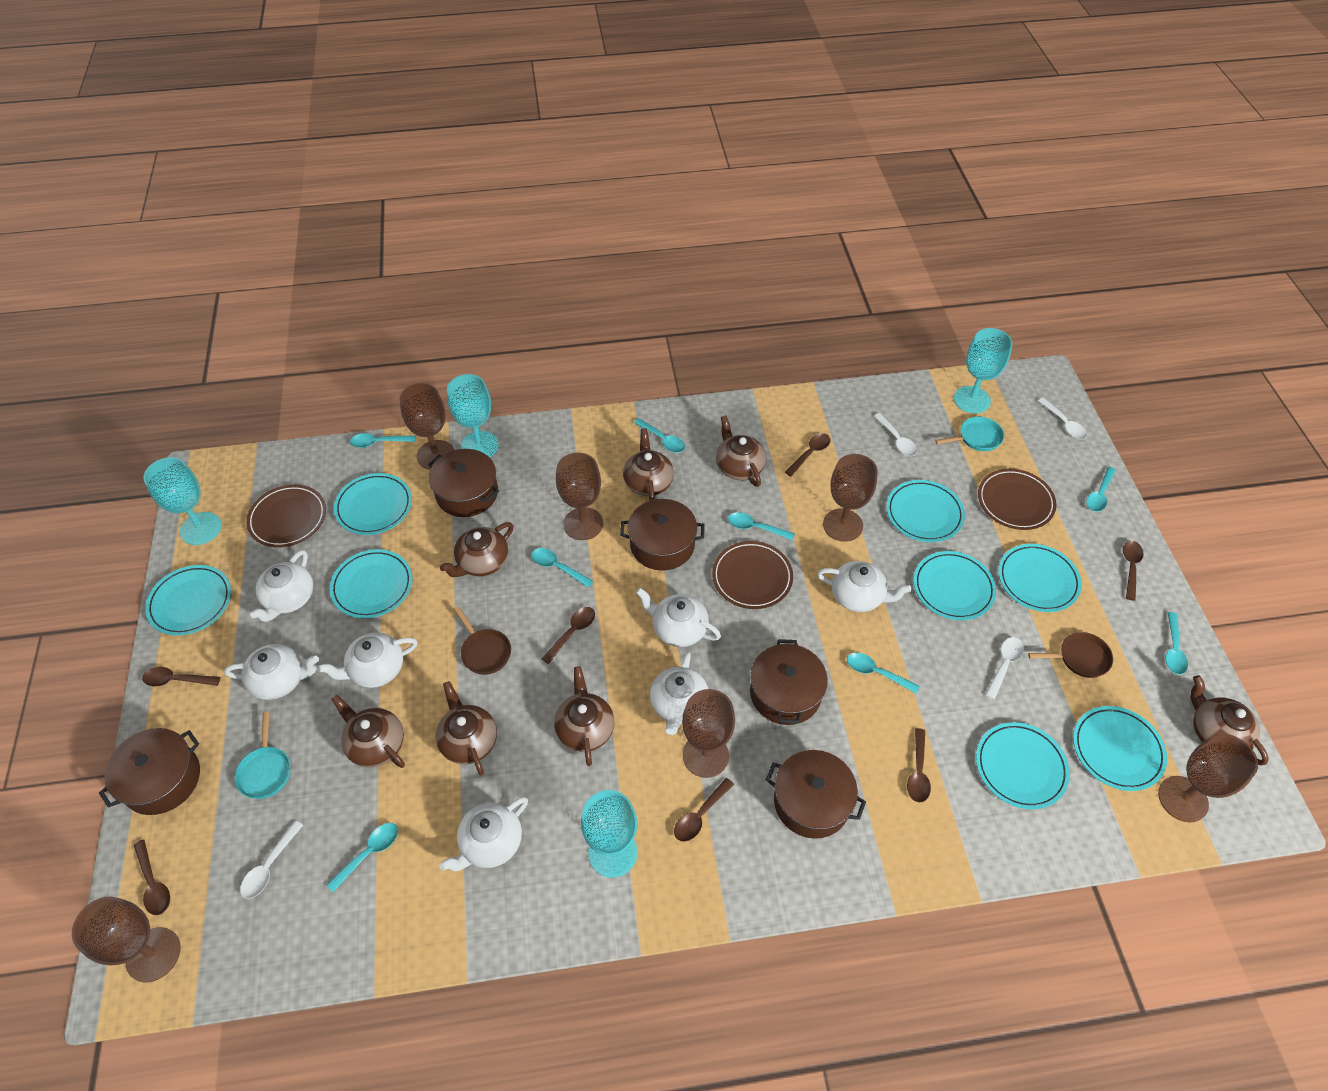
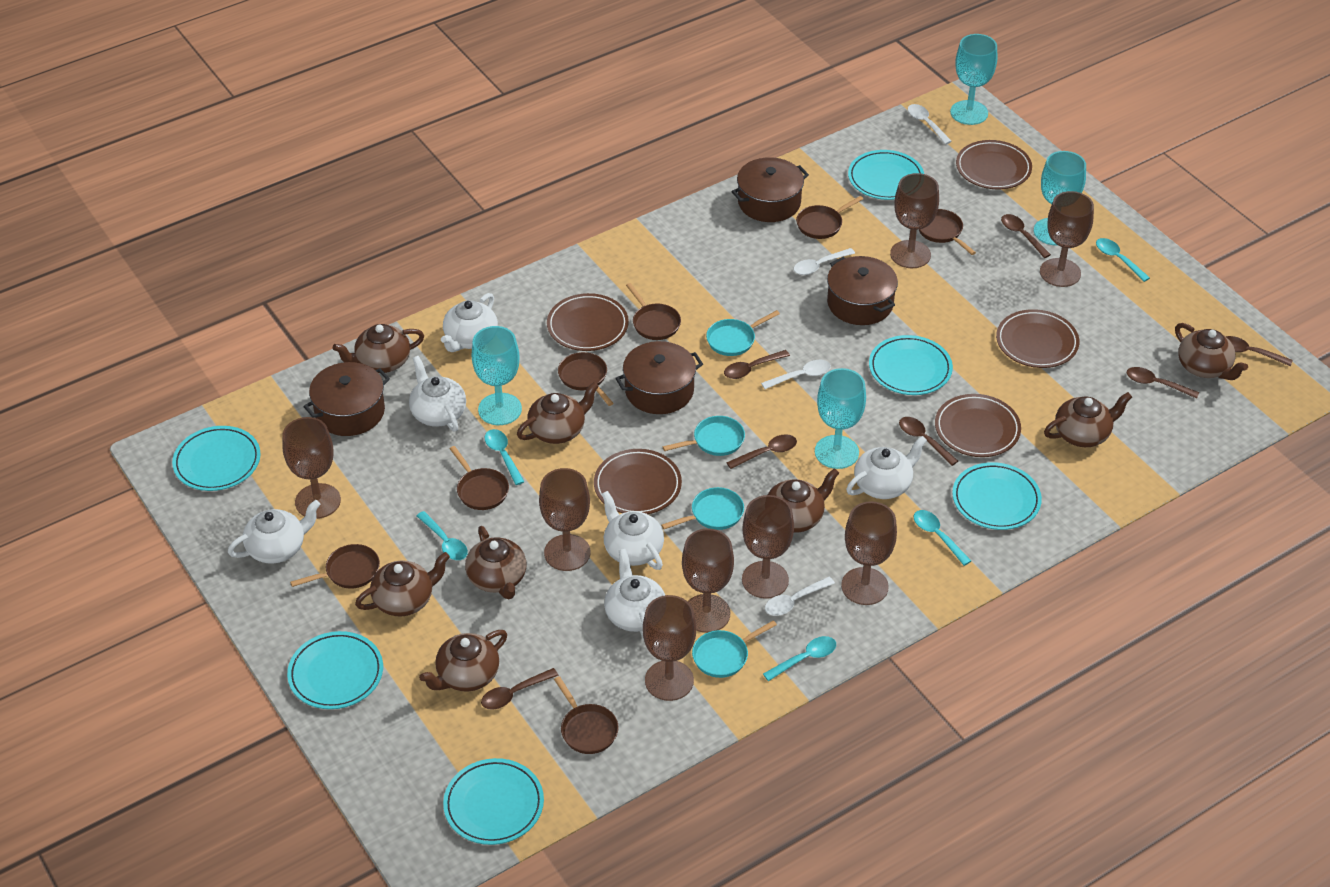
brown goblet: 6 -> 8
brown pan: 2 -> 7
brown plate: 3 -> 5
brown pot: 5 -> 4
brown teapot: 7 -> 8
turquoise pan: 2 -> 4
turquoise plate: 8 -> 6
turquoise spoon: 8 -> 5
white teapot: 7 -> 6

